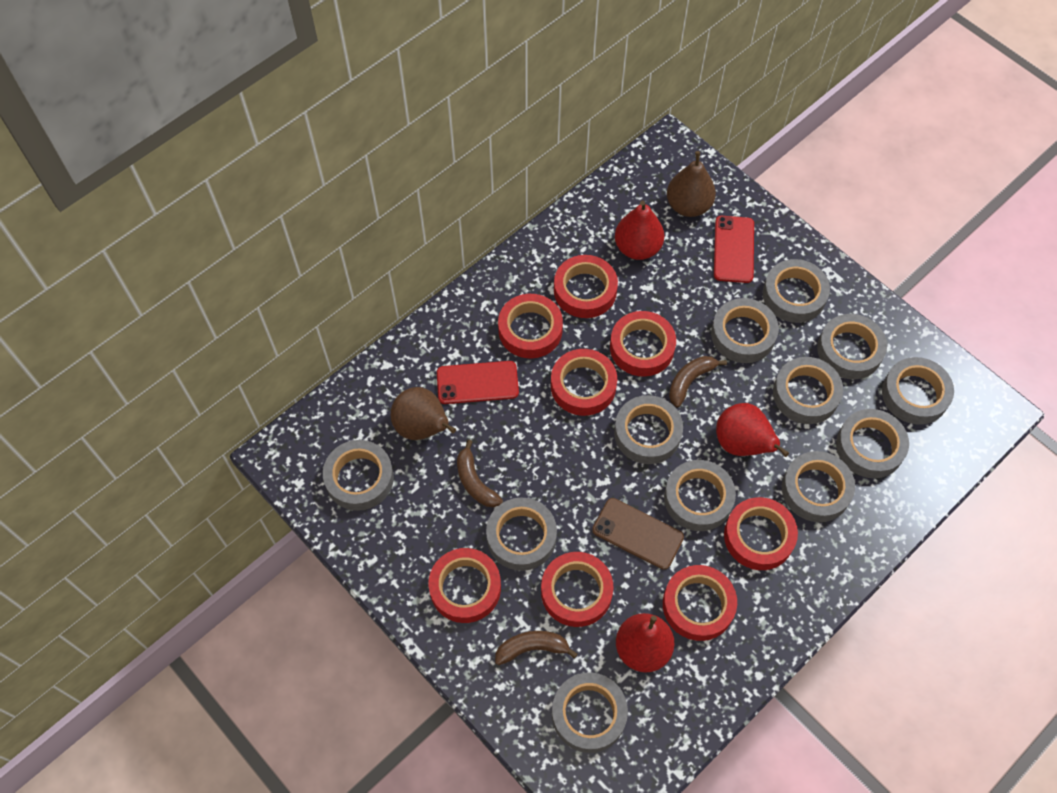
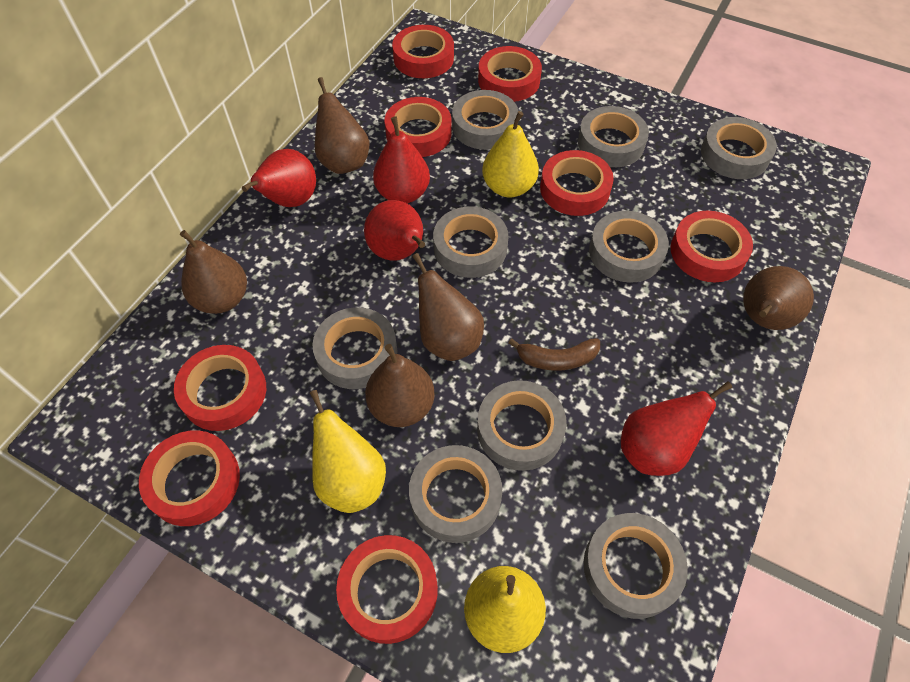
brown banana: 3 -> 1
brown pear: 2 -> 5
brown phone: 1 -> 0
grey tape: 12 -> 9
red pear: 3 -> 4
red phone: 2 -> 0
yellow pear: 0 -> 3

